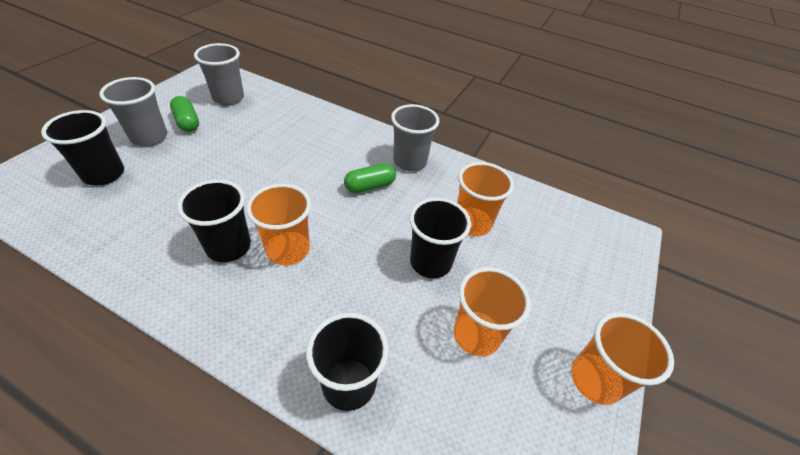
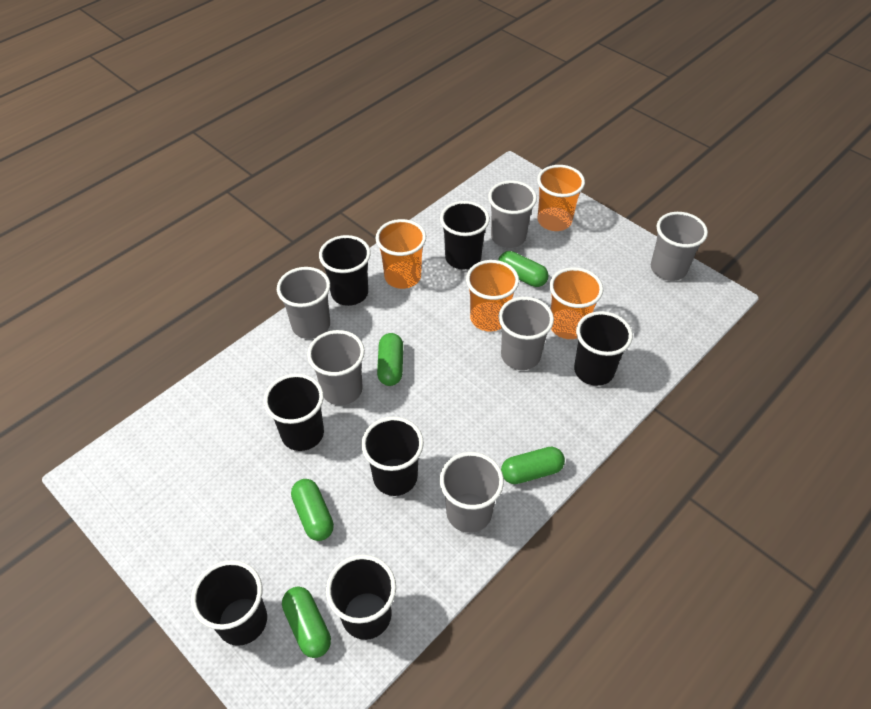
black cup: 4 -> 7
green capsule: 2 -> 5
grey cup: 3 -> 6

